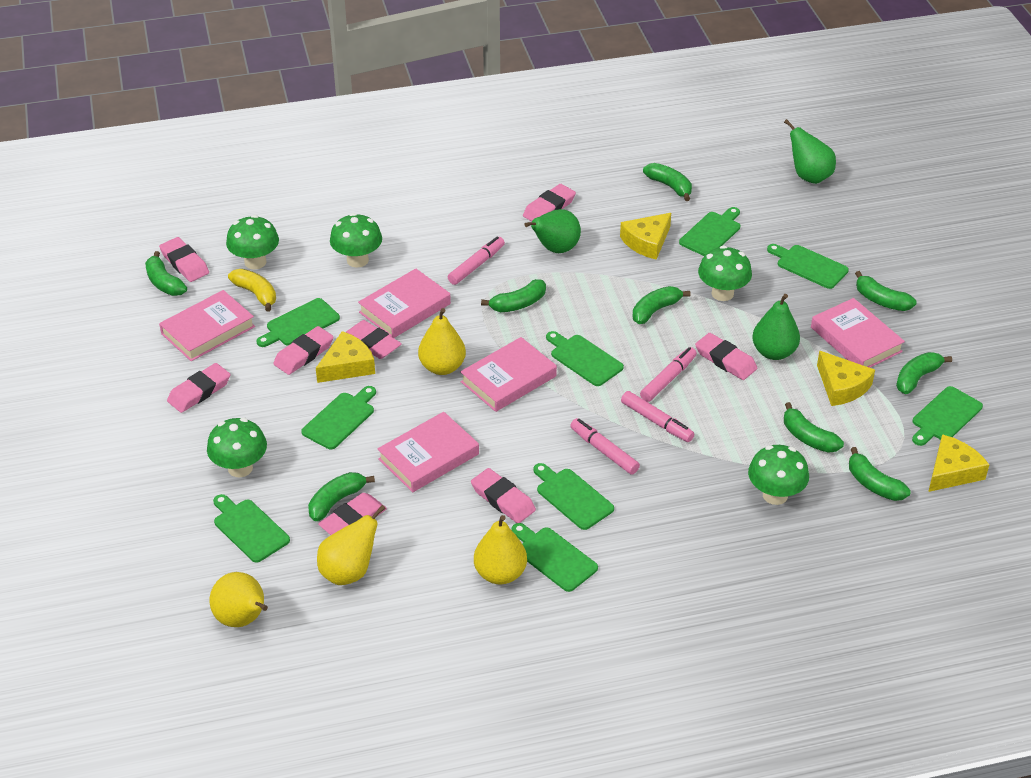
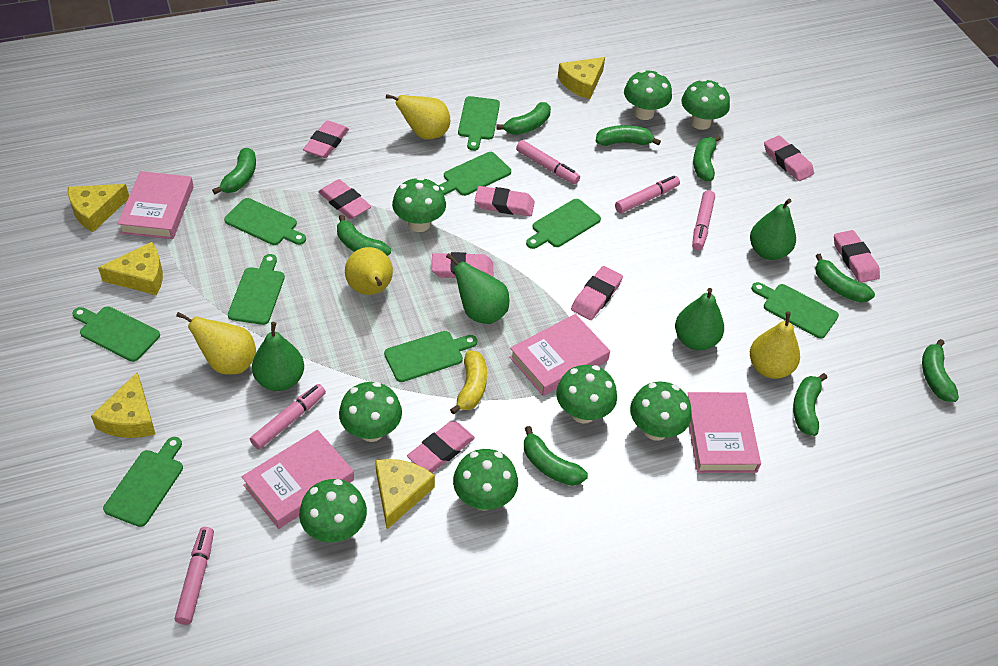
green mushroom: 5 -> 8
green pear: 3 -> 4
pink book: 5 -> 4
pink marker: 4 -> 5
yellow cheese: 4 -> 5

